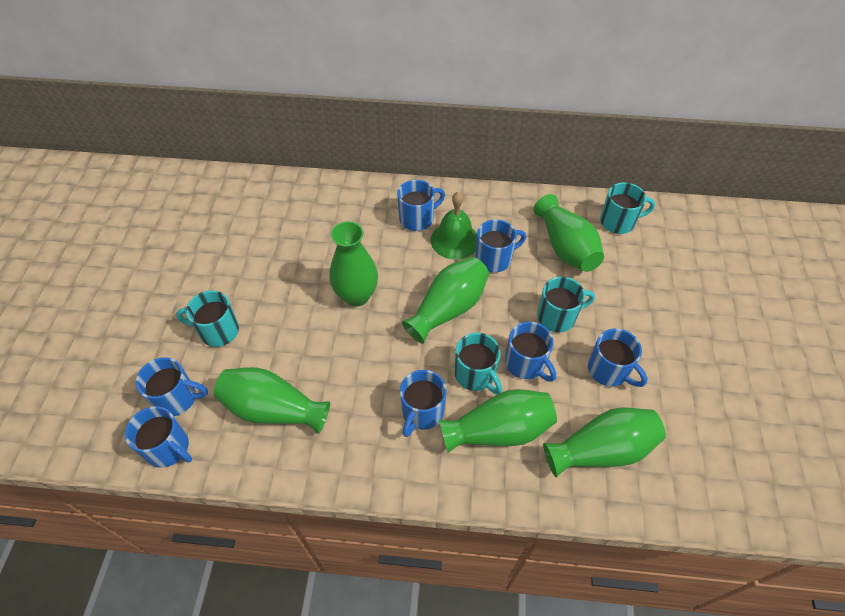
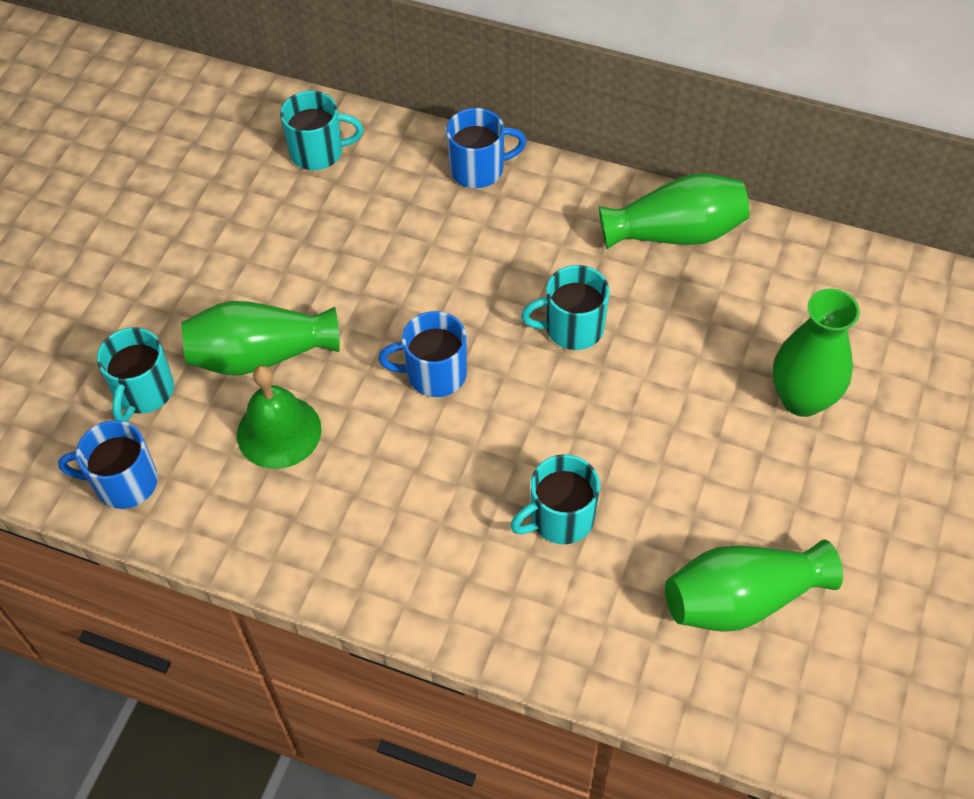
blue mug: 7 -> 3
green vase: 6 -> 4

